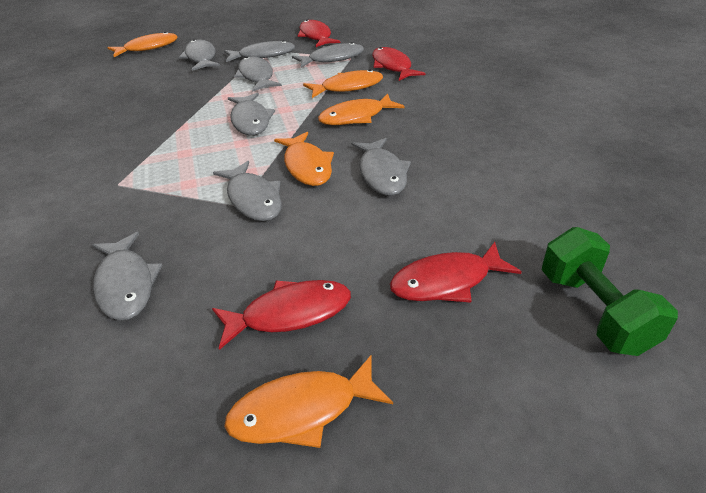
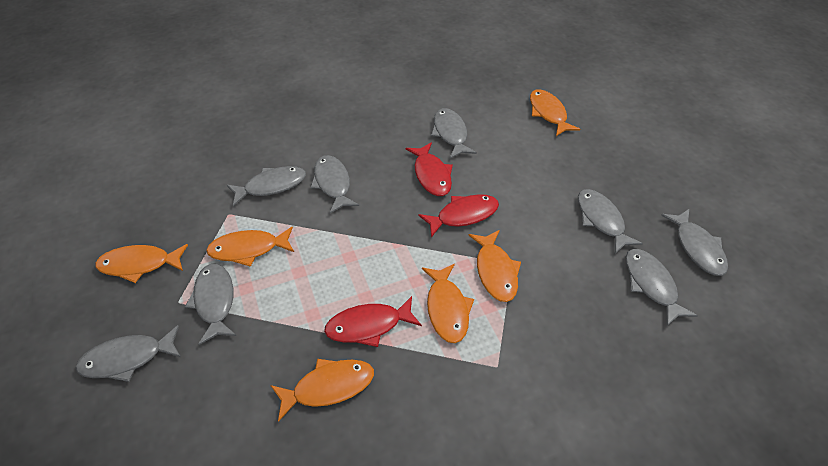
green dumbbell: 1 -> 0
orange fish: 5 -> 6
red fish: 4 -> 3

